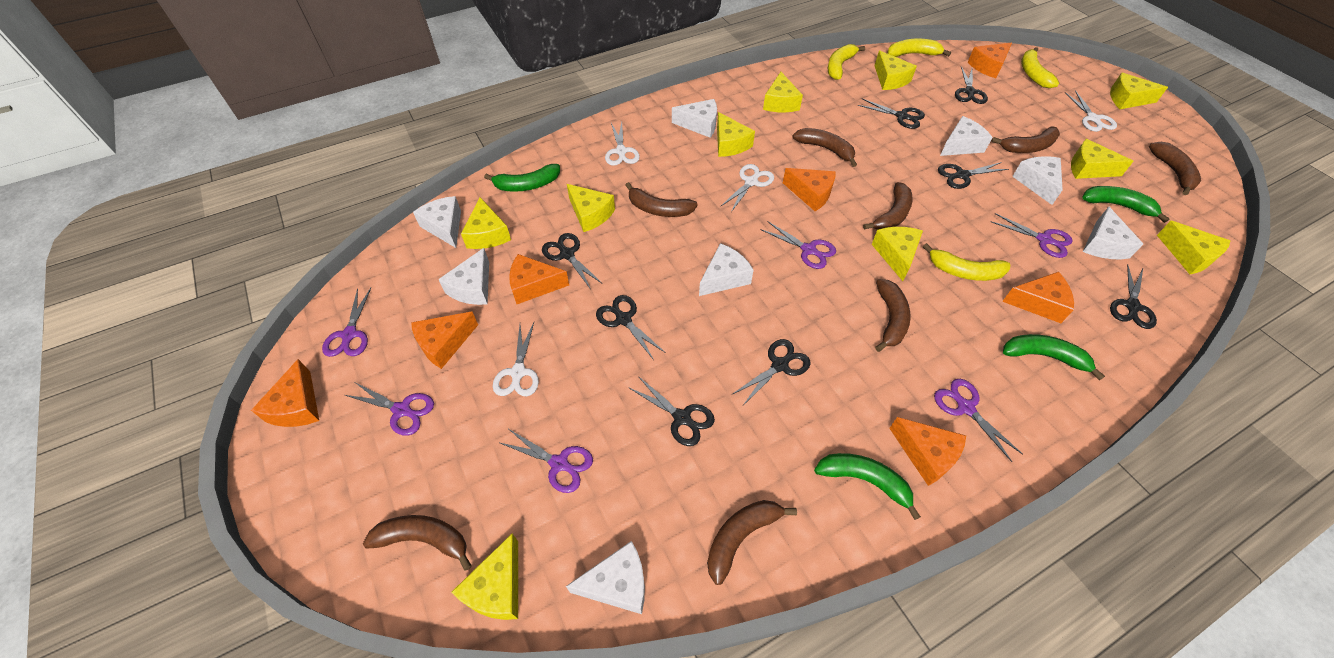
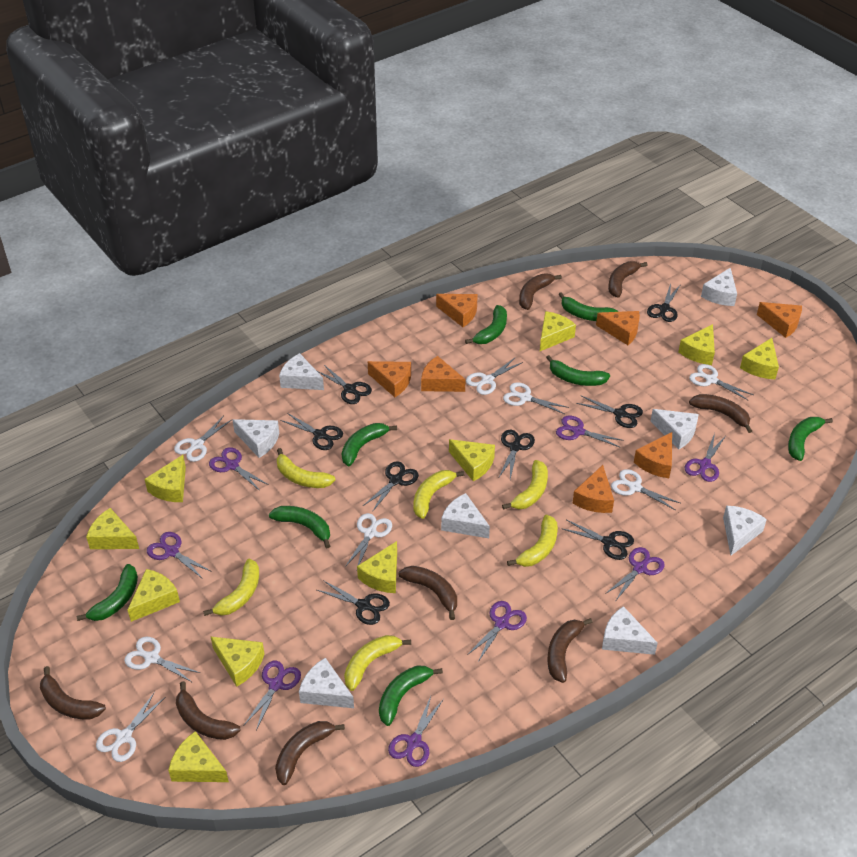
green banana: 4 -> 8
purple scissors: 6 -> 8
white scissors: 4 -> 8
yellow banana: 4 -> 6

